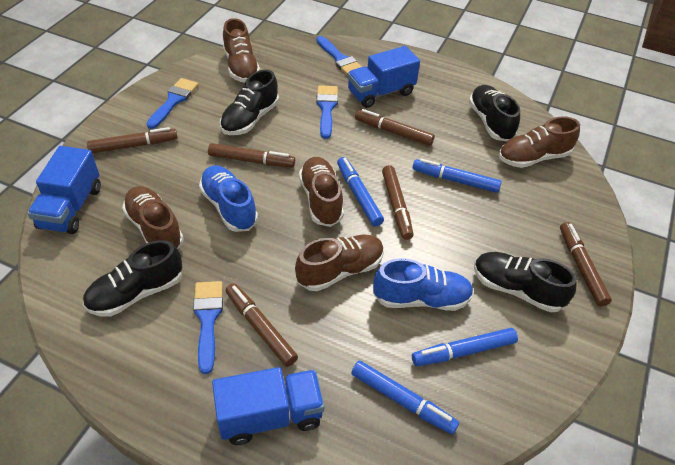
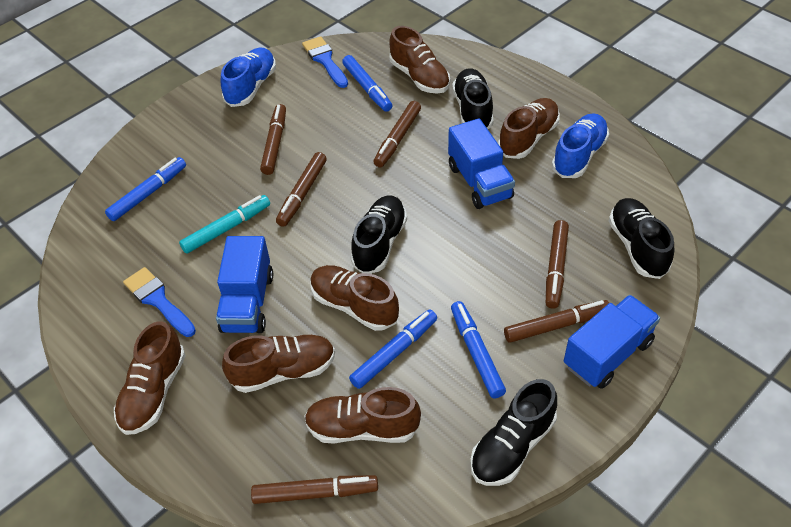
blue brush: 4 -> 2
brown shoe: 5 -> 6
turquoise marker: 0 -> 1

